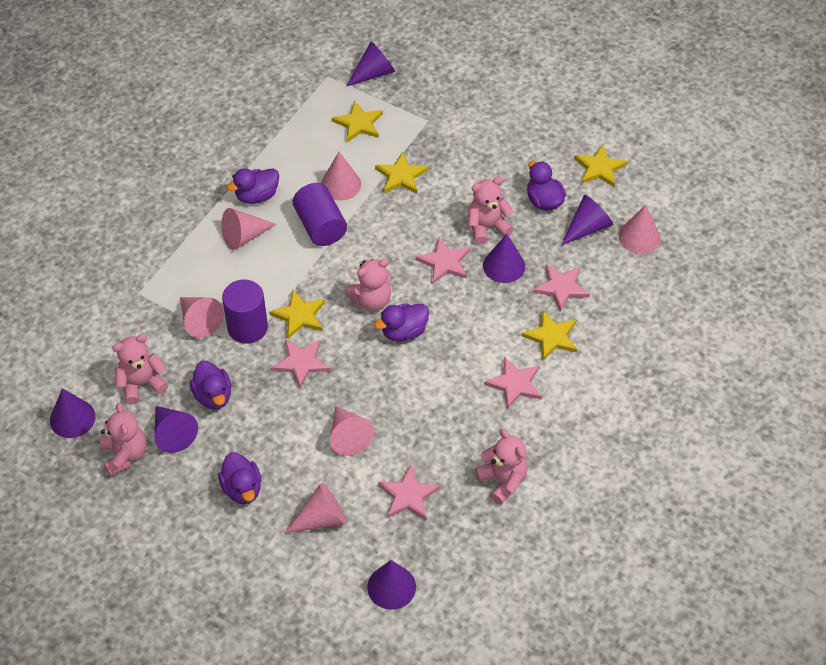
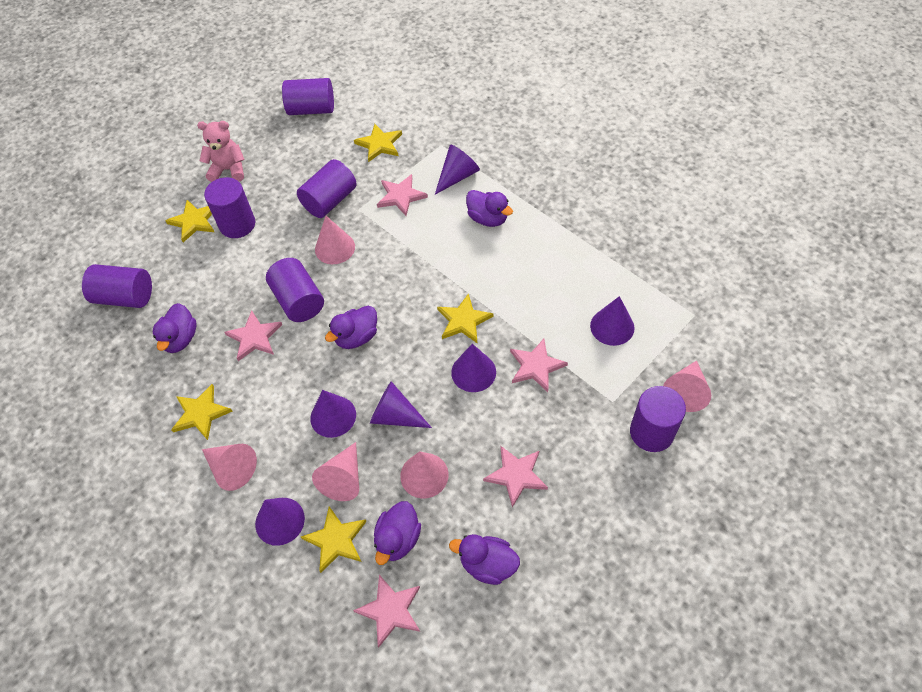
pink cone: 6 -> 5
pink teddy bear: 5 -> 1
purple cylinder: 2 -> 6

